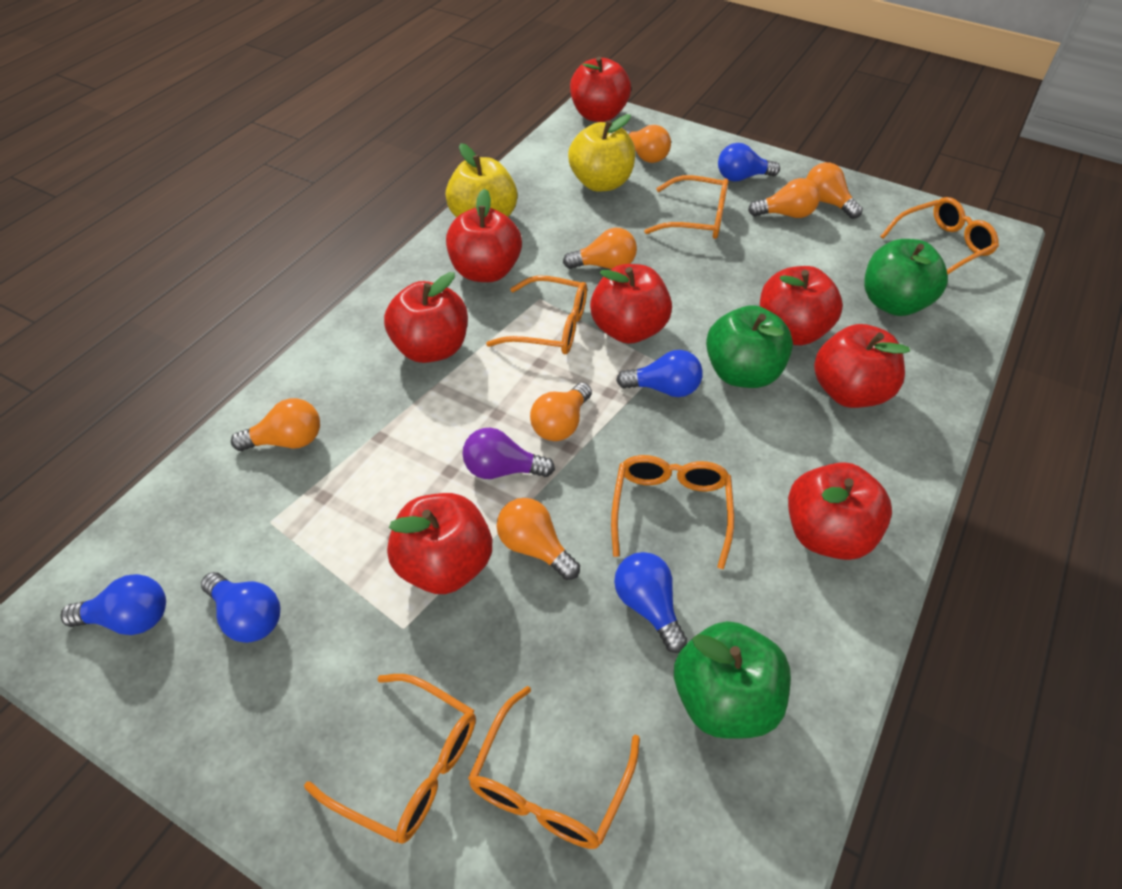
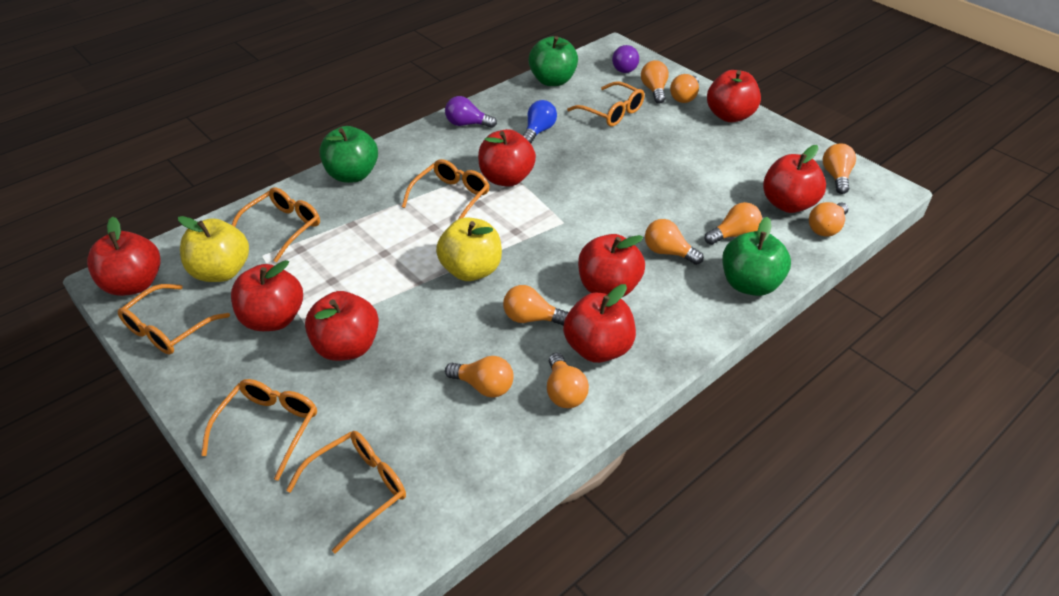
blue light bulb: 5 -> 1
orange light bulb: 7 -> 9
purple light bulb: 1 -> 2

